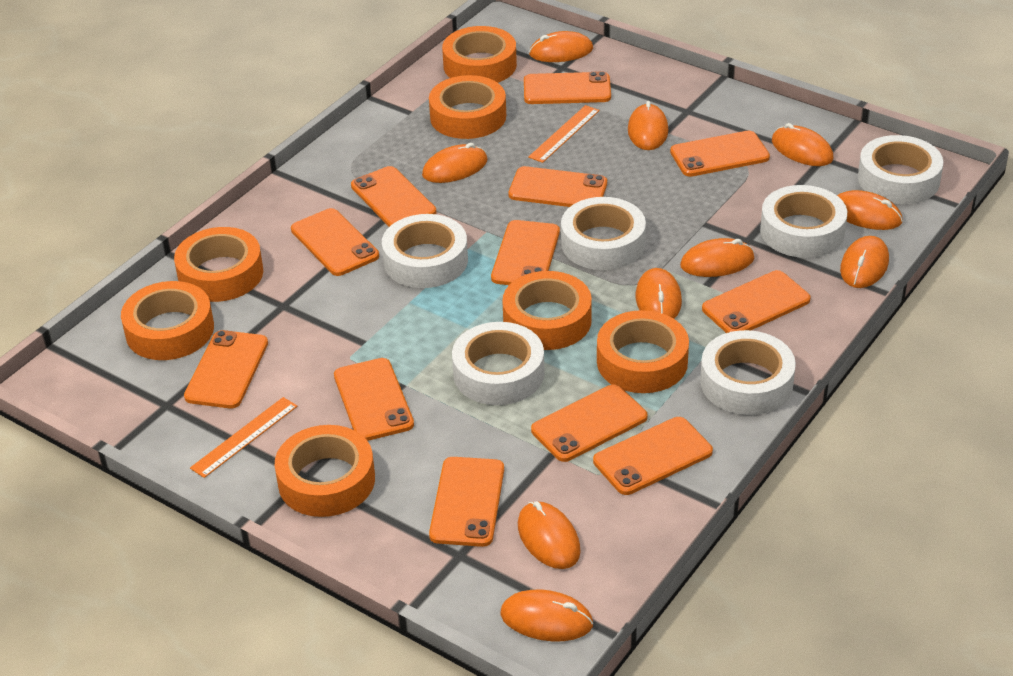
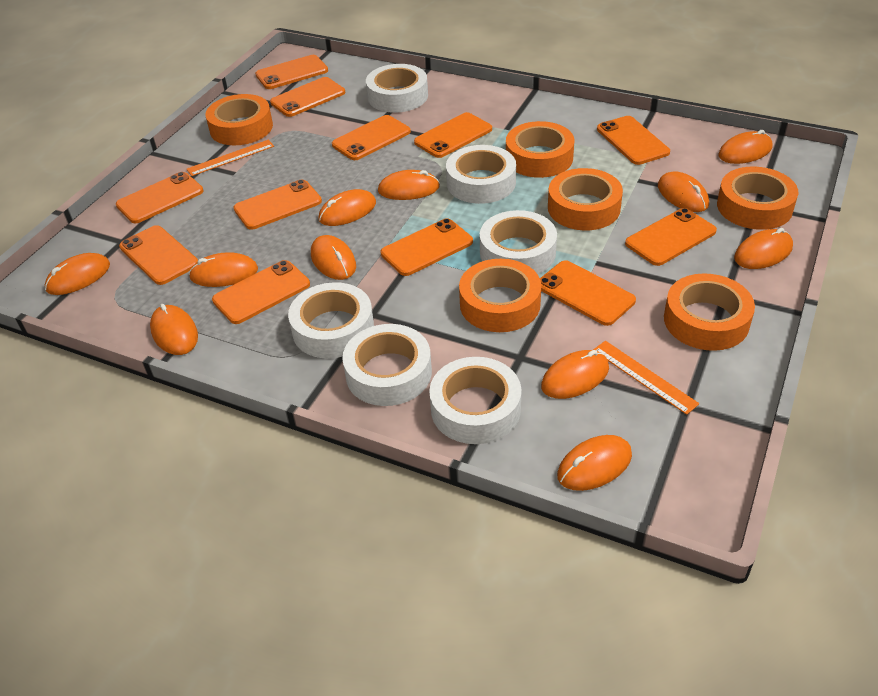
orange mouse: 10 -> 11
orange tape: 7 -> 6

